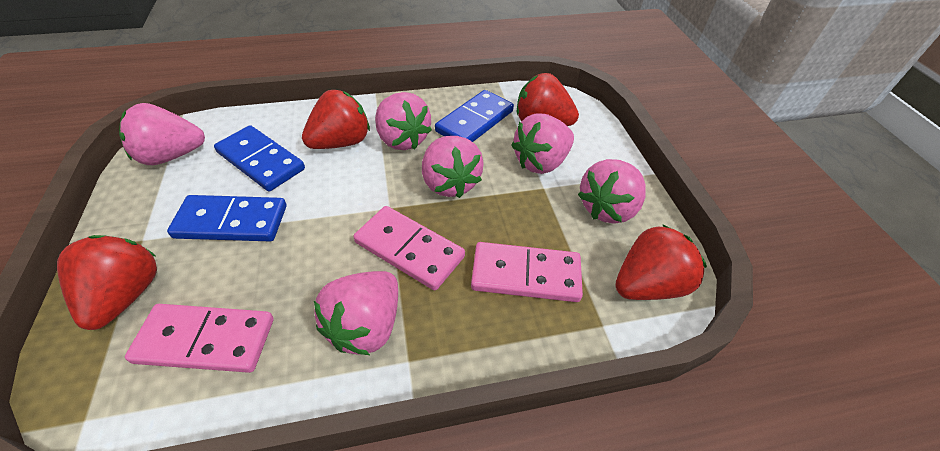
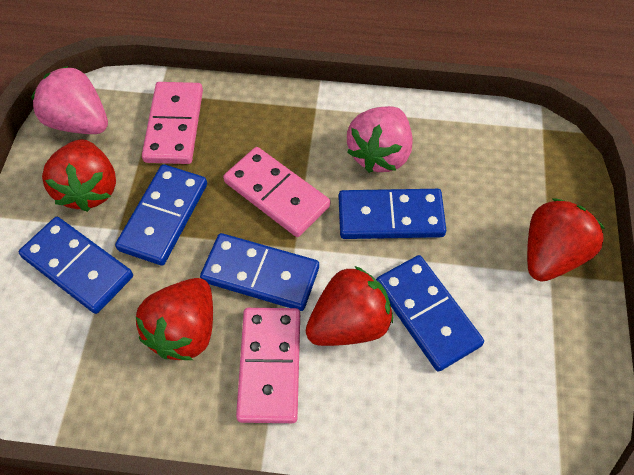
blue domino: 3 -> 5
pink strawberry: 6 -> 2

